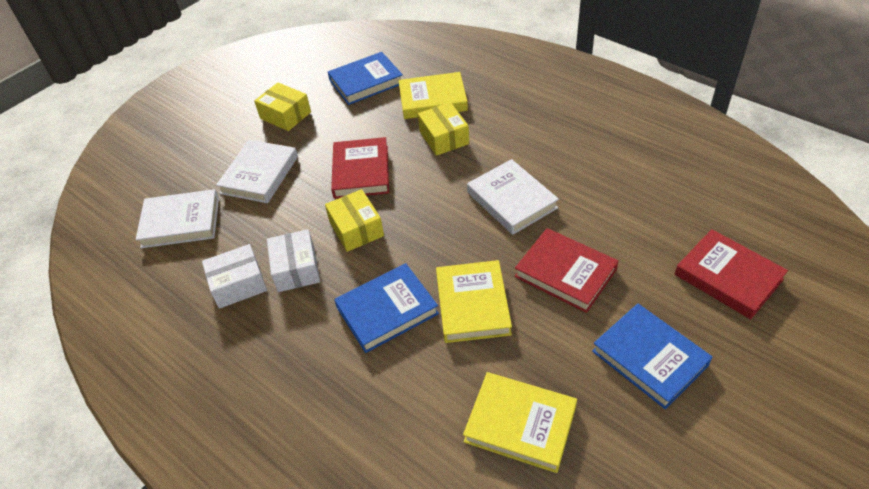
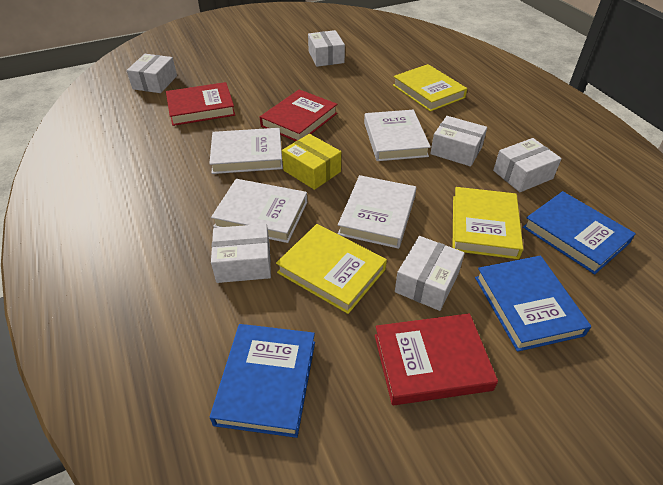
white book: 3 -> 4
white box: 2 -> 6
yellow box: 3 -> 1

